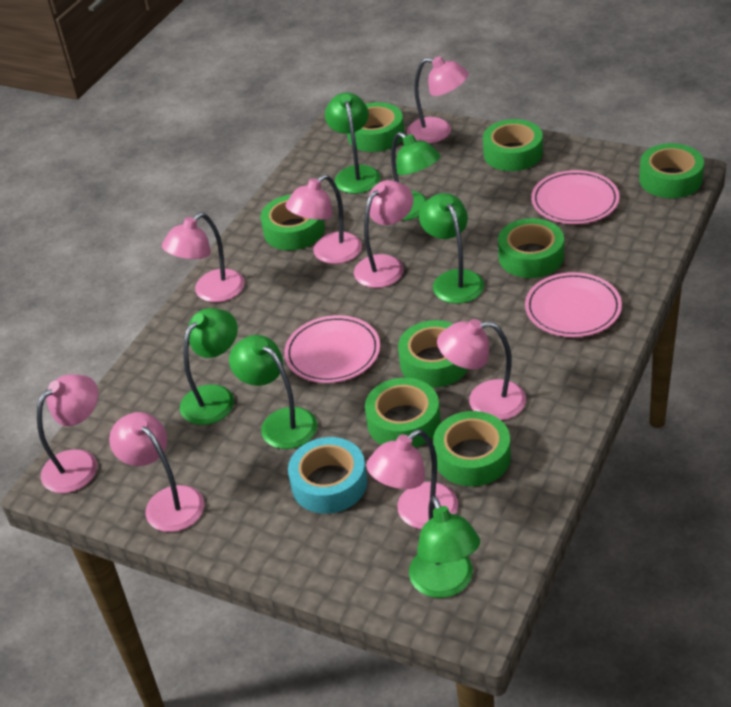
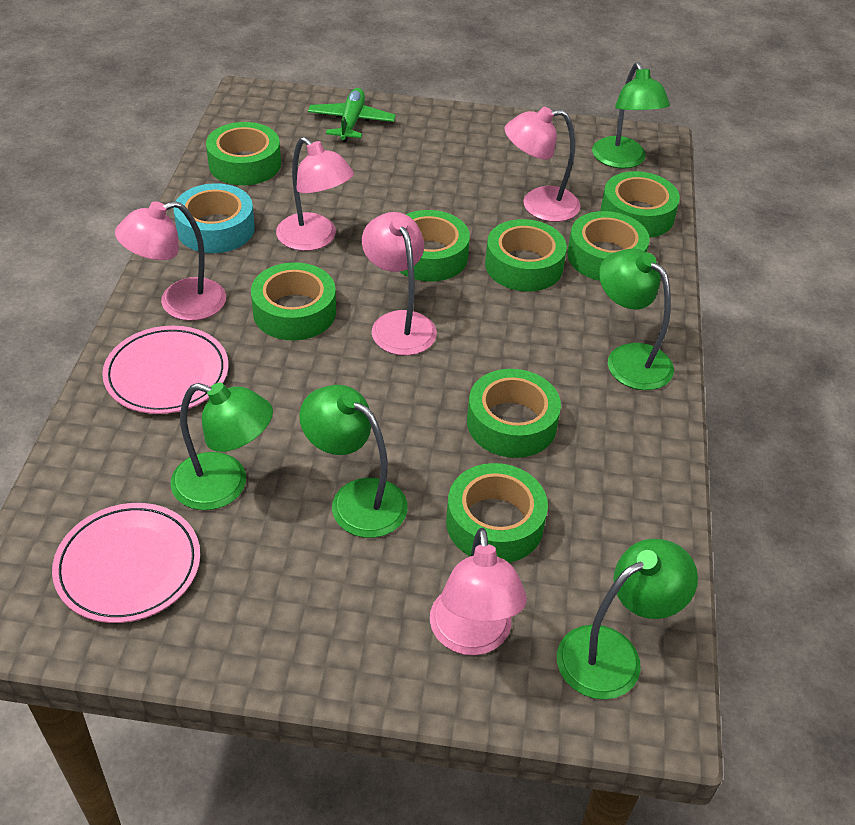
green lamp: 6 -> 5
green plane: 0 -> 1
pink lamp: 8 -> 5
pink plate: 3 -> 2

